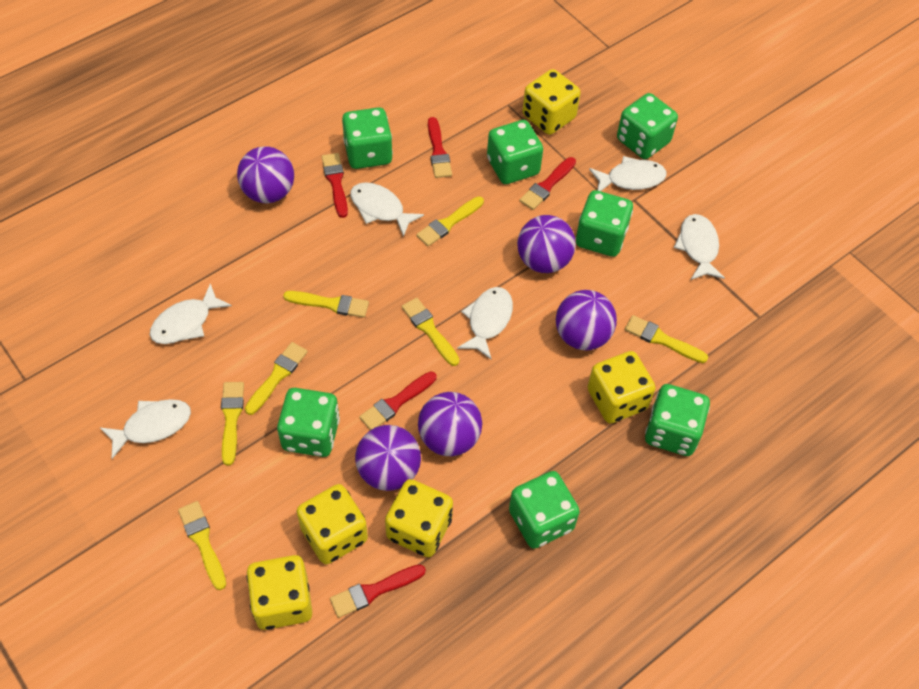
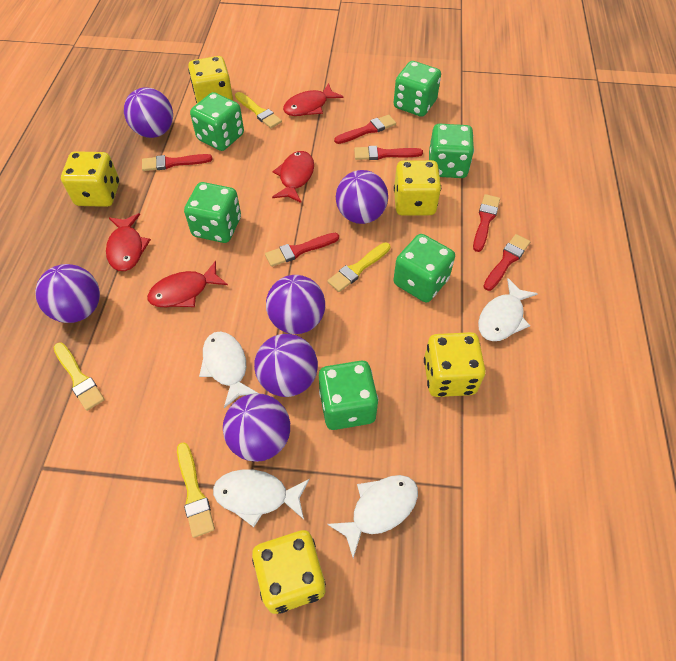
green dice: 7 -> 6
purple ball: 5 -> 6
red brush: 5 -> 6
red fish: 0 -> 4
white fish: 6 -> 4
yellow brush: 7 -> 4

